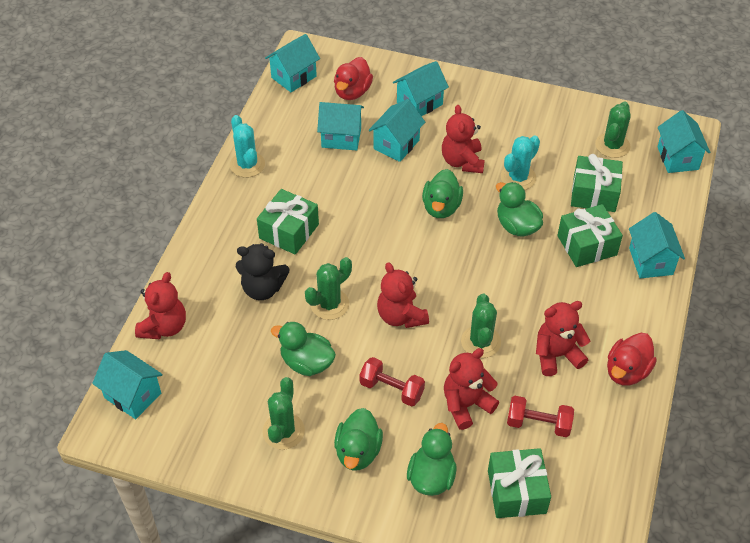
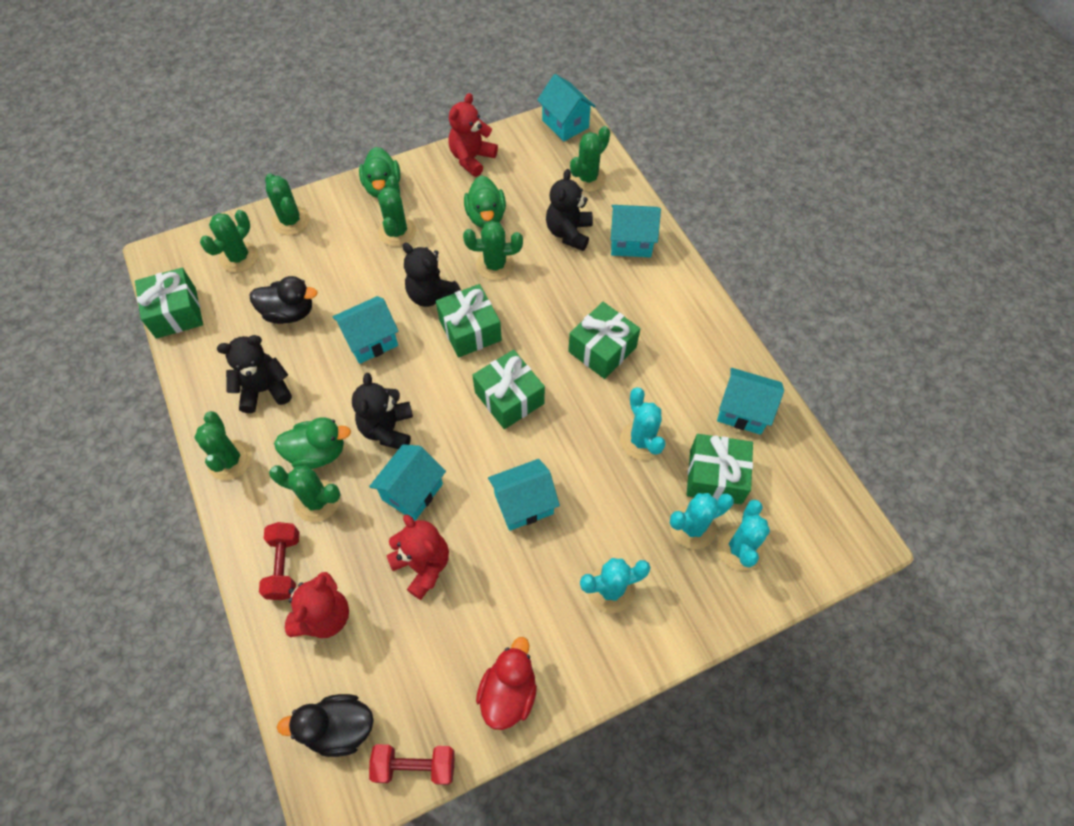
black duck: 0 -> 2
black teddy bear: 1 -> 4
green cactus: 4 -> 7
green duck: 5 -> 3
green gift: 4 -> 5
red duck: 2 -> 1
red teddy bear: 5 -> 3
turquoise cactus: 2 -> 4
turquoise house: 7 -> 6

